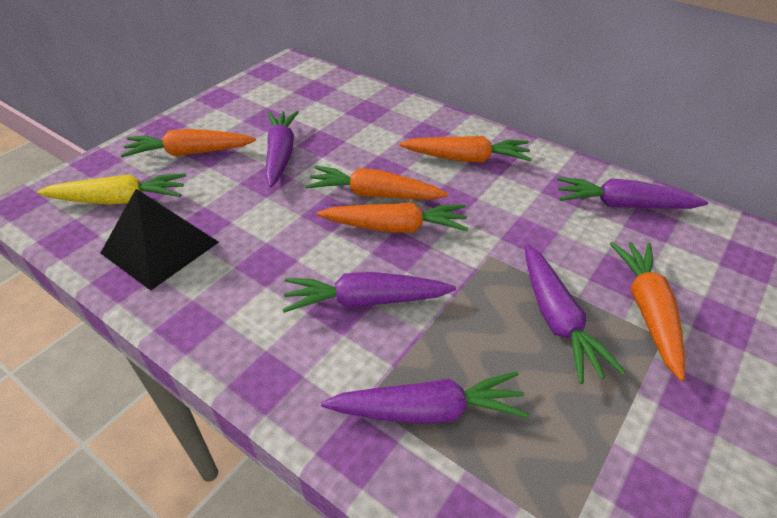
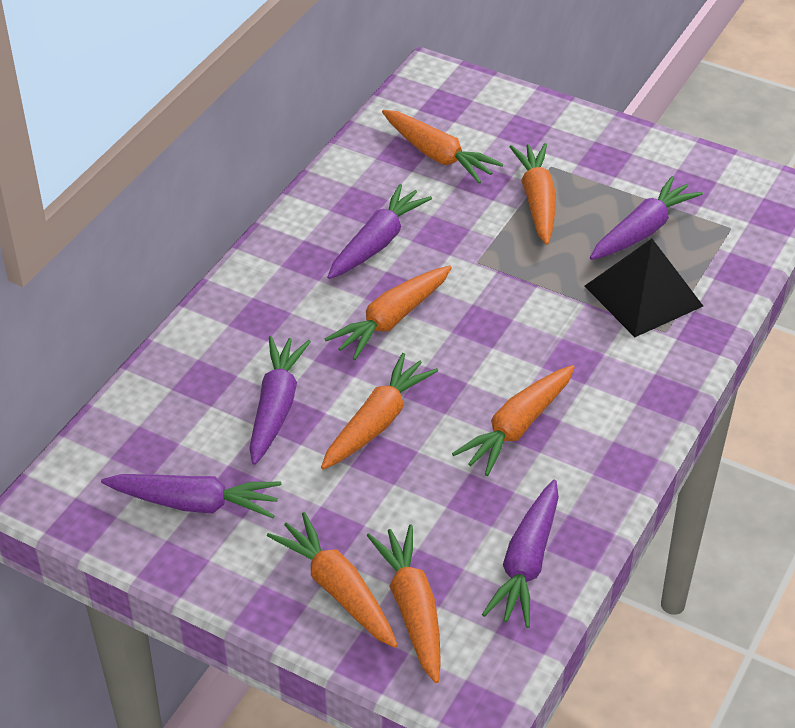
orange carrot: 5 -> 7
yellow carrot: 1 -> 0

